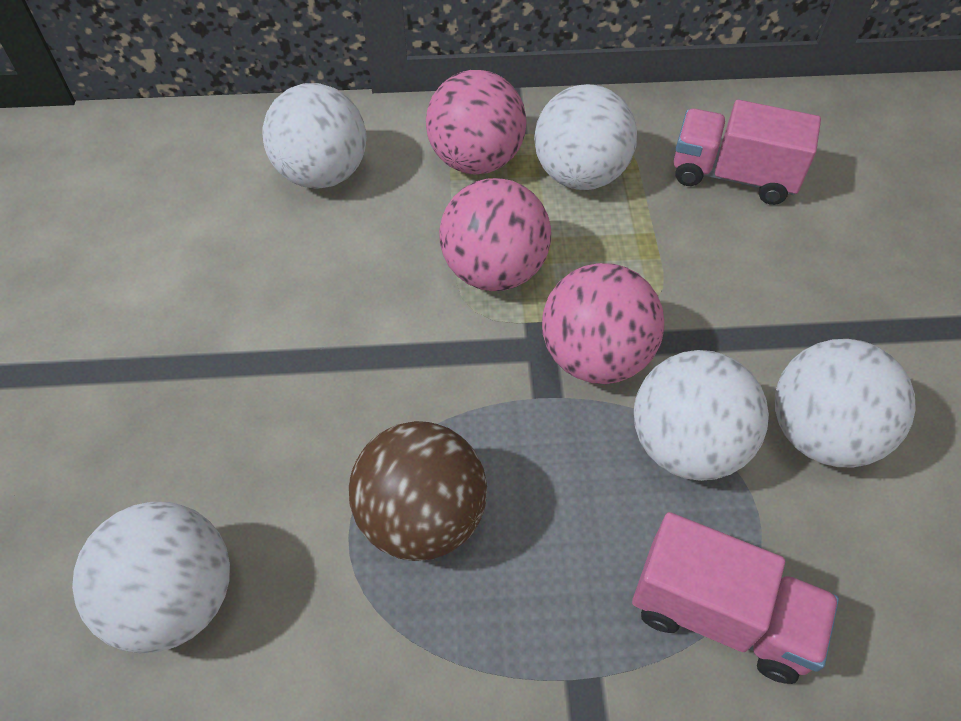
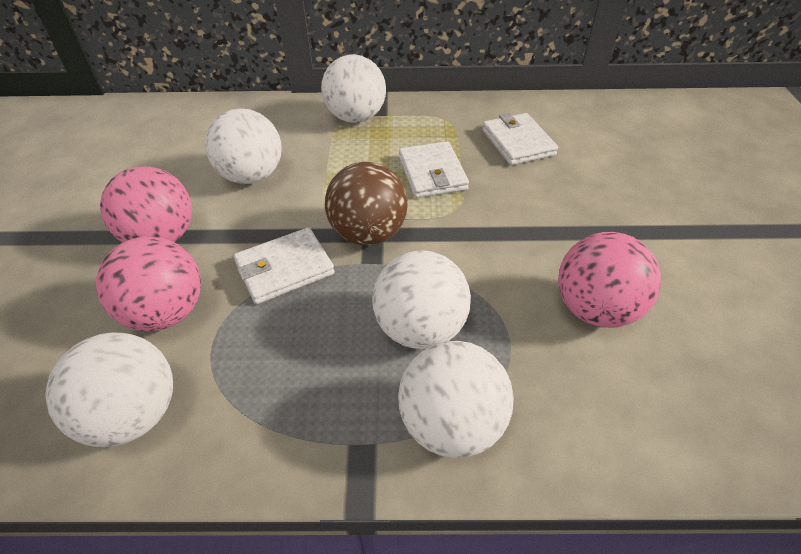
pink truck: 2 -> 0
white wallet: 0 -> 3

